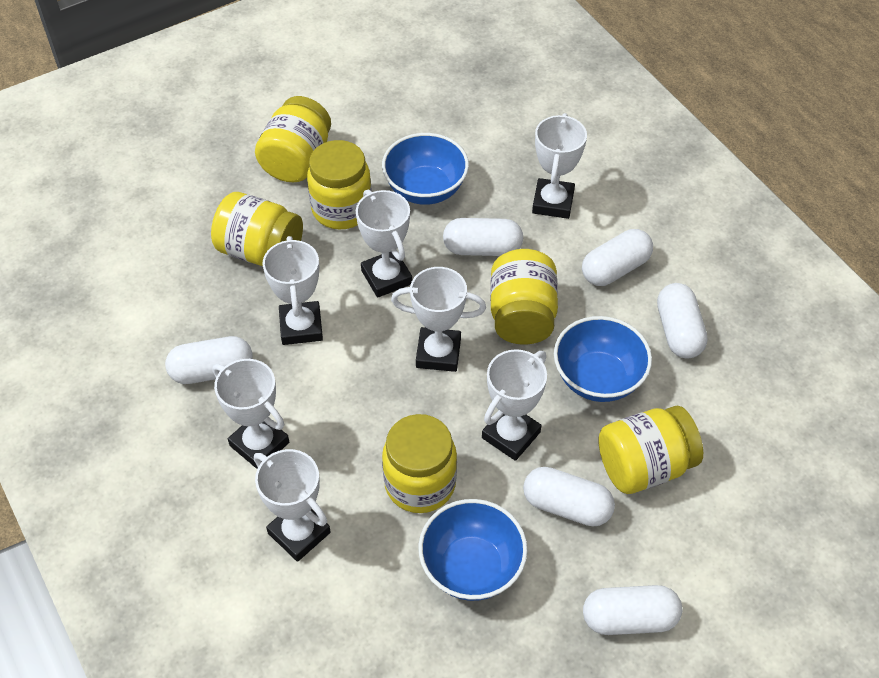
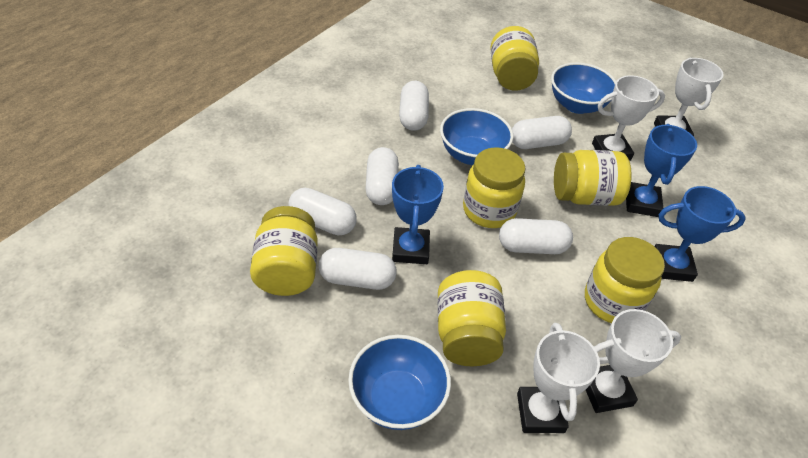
blue trophy: 0 -> 3
white trophy: 7 -> 4

